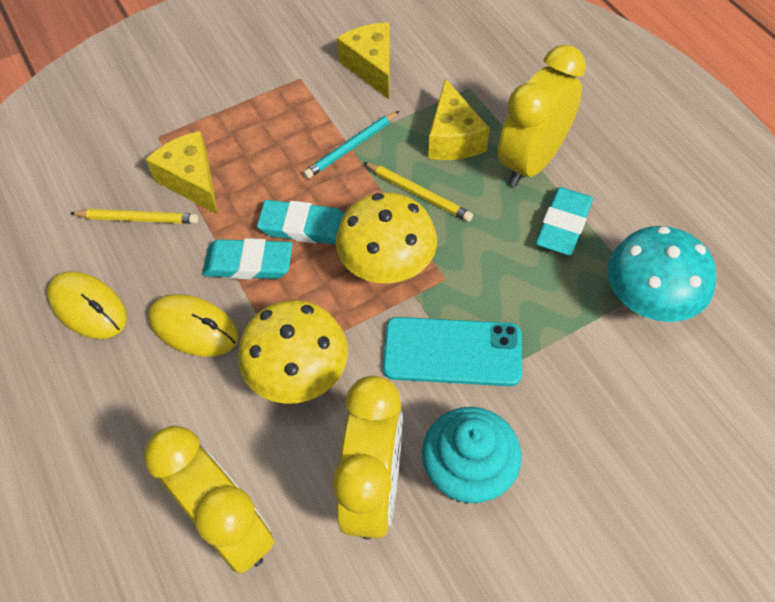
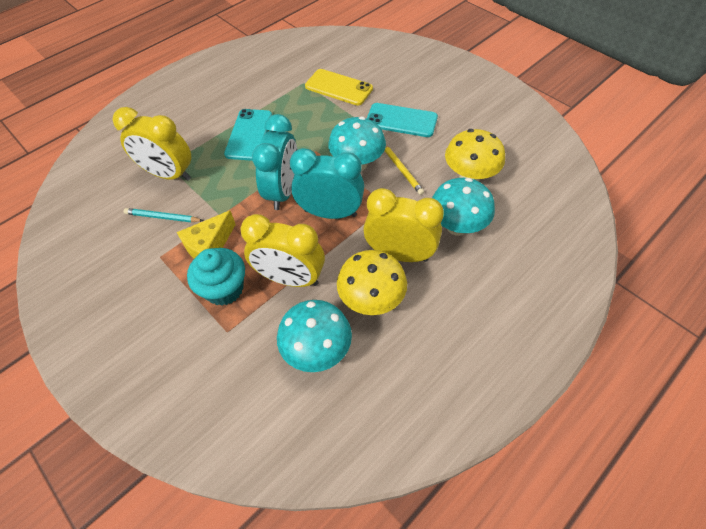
turquoise clock: 0 -> 2
turquoise eraser: 3 -> 0
turquoise mushroom: 1 -> 3
turquoise phone: 1 -> 2
yellow cheese: 3 -> 1
yellow mouse: 2 -> 0
yellow pencil: 2 -> 1
yellow phone: 0 -> 1

